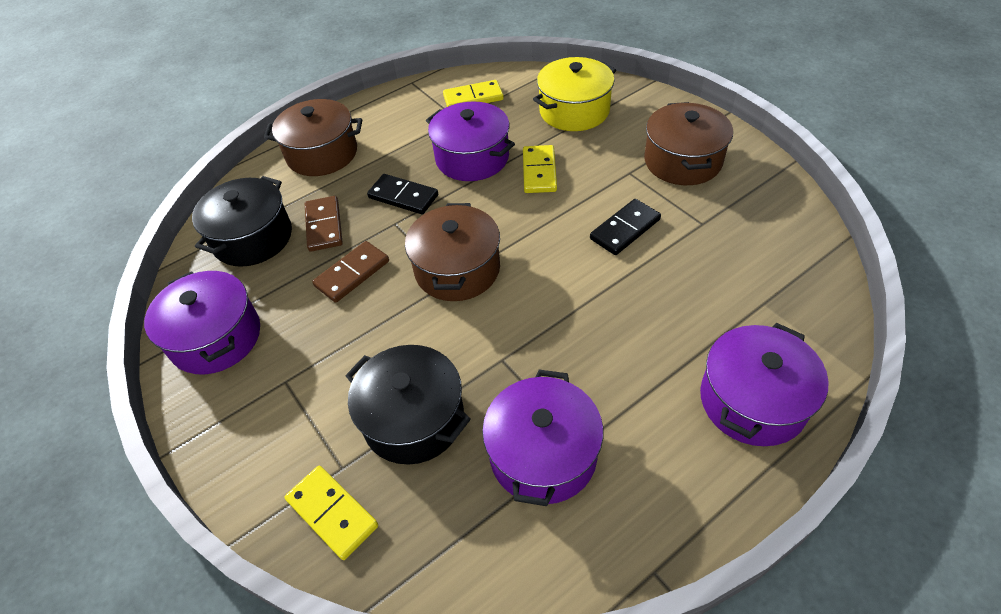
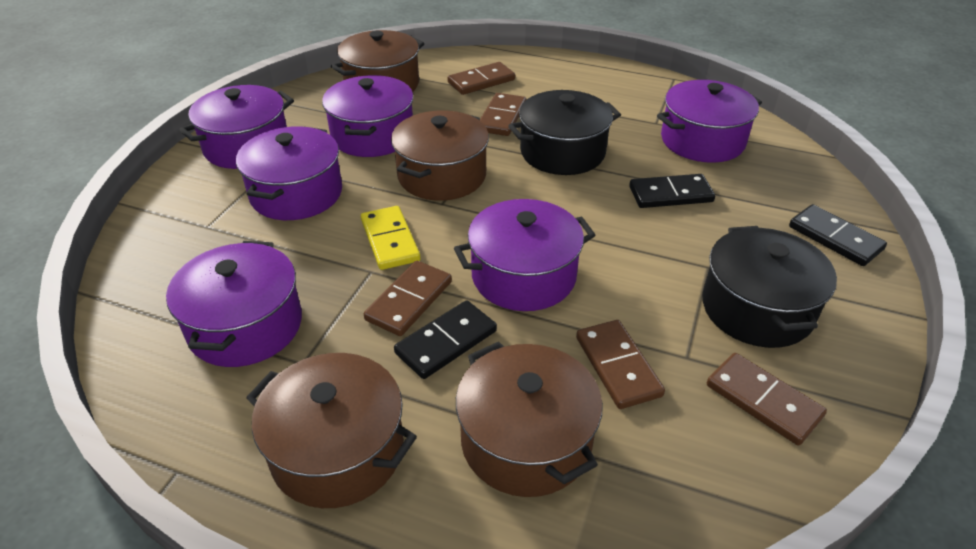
black domino: 2 -> 3
brown domino: 2 -> 5
brown pot: 3 -> 4
purple pot: 4 -> 6
yellow domino: 3 -> 1
yellow pot: 1 -> 0

